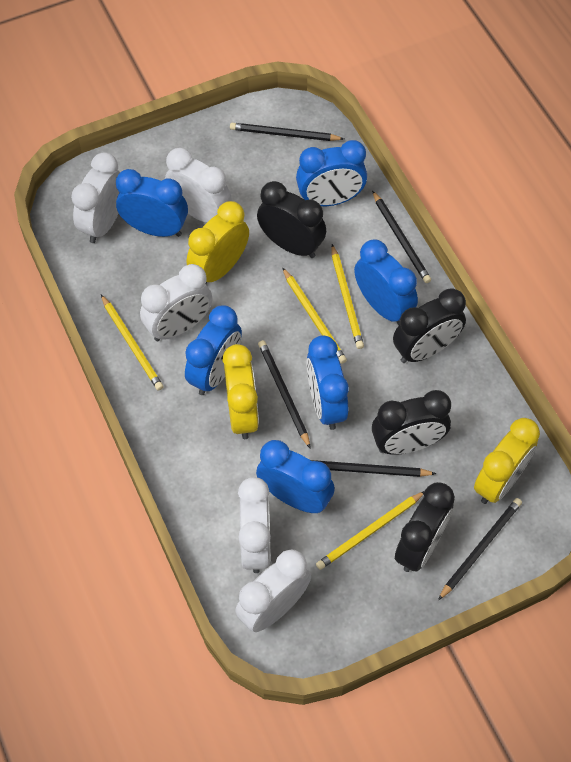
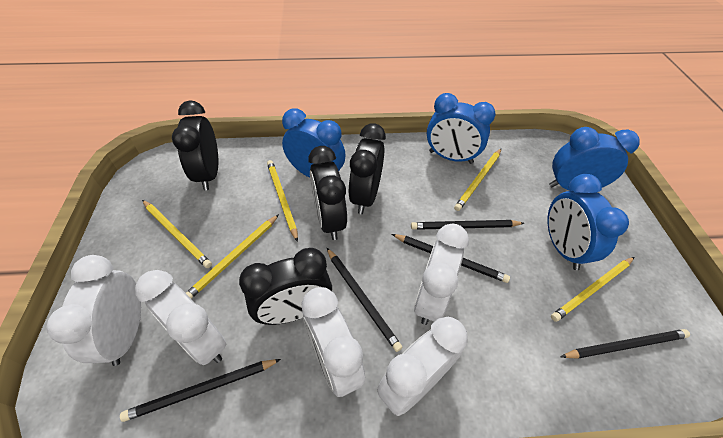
blue clock: 6 -> 4
yellow clock: 3 -> 0
yellow pencil: 4 -> 5

